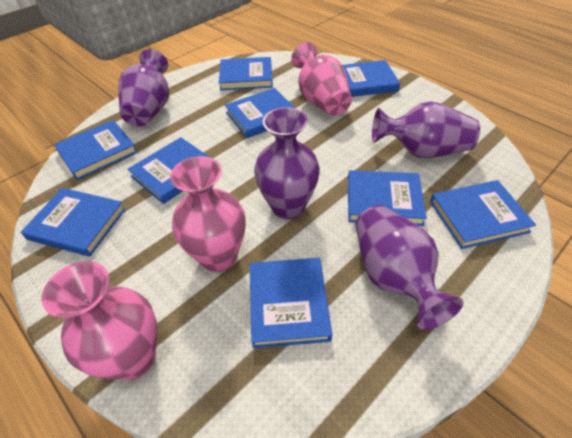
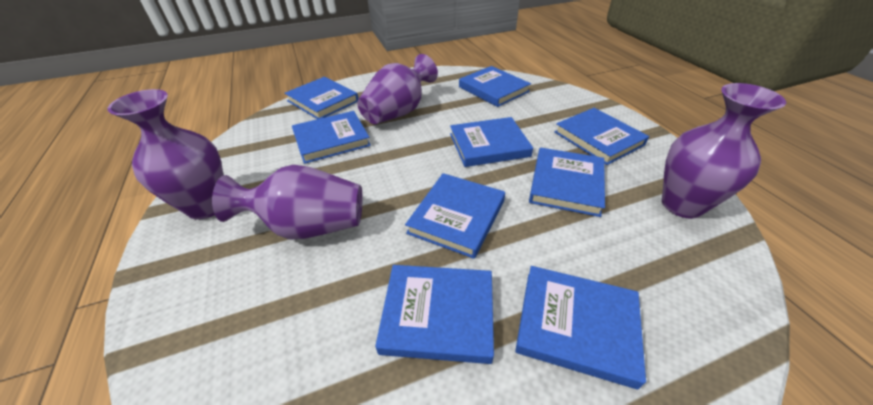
pink vase: 3 -> 0

